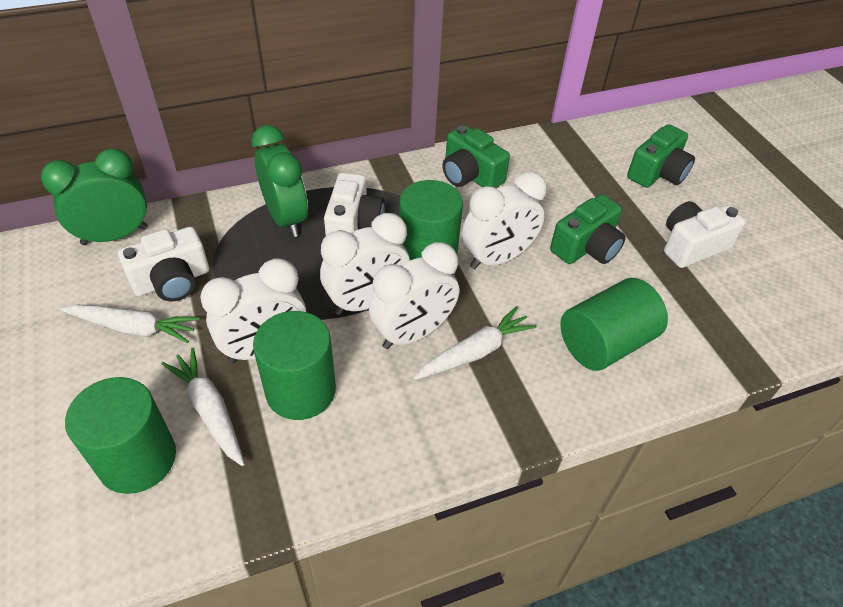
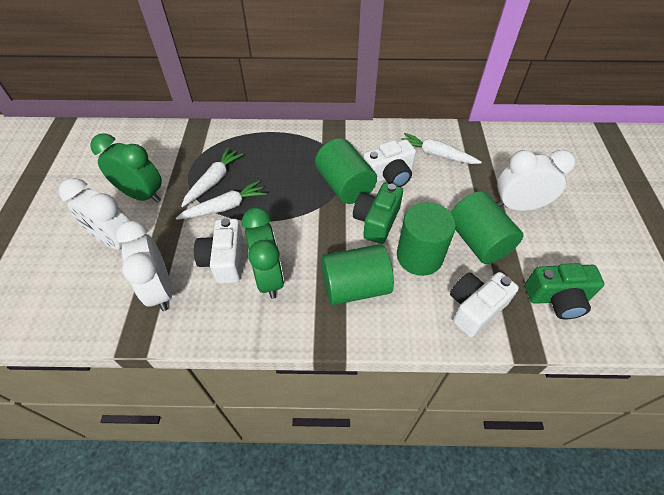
green camera: 3 -> 2
white clock: 4 -> 3

